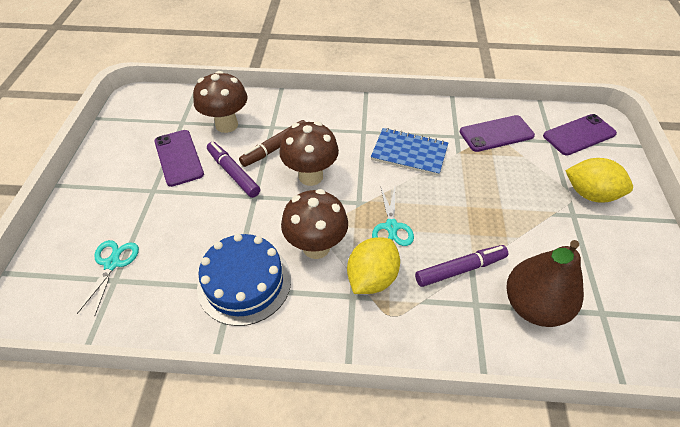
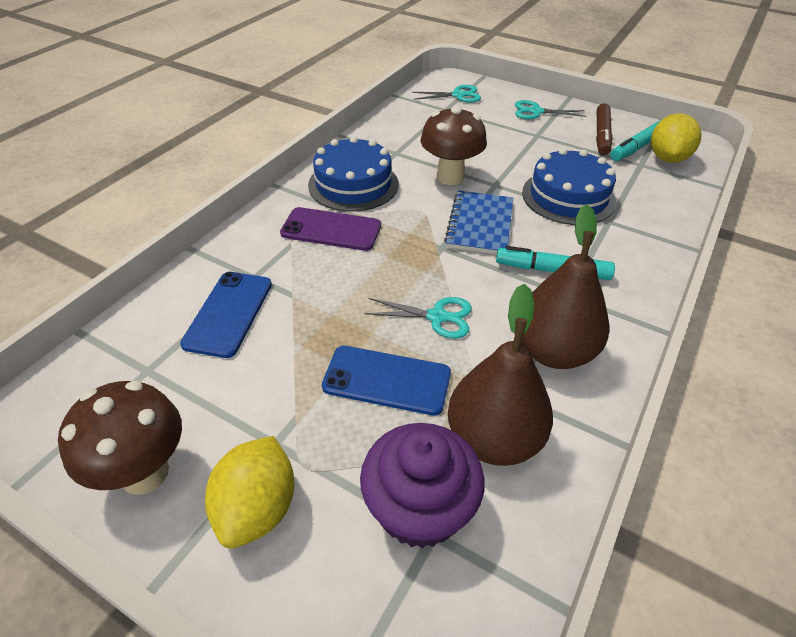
blue cake: 1 -> 2
blue phone: 0 -> 2
brown mushroom: 3 -> 2
brown pear: 1 -> 2
purple cupcake: 0 -> 1
purple marker: 2 -> 0
purple phone: 3 -> 1
turquoise marker: 0 -> 2
turquoise scissors: 2 -> 3

